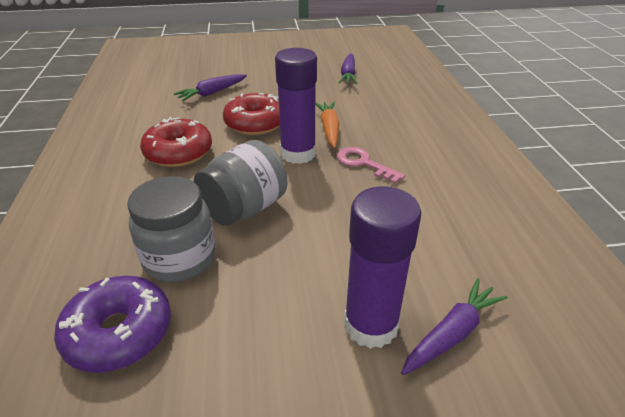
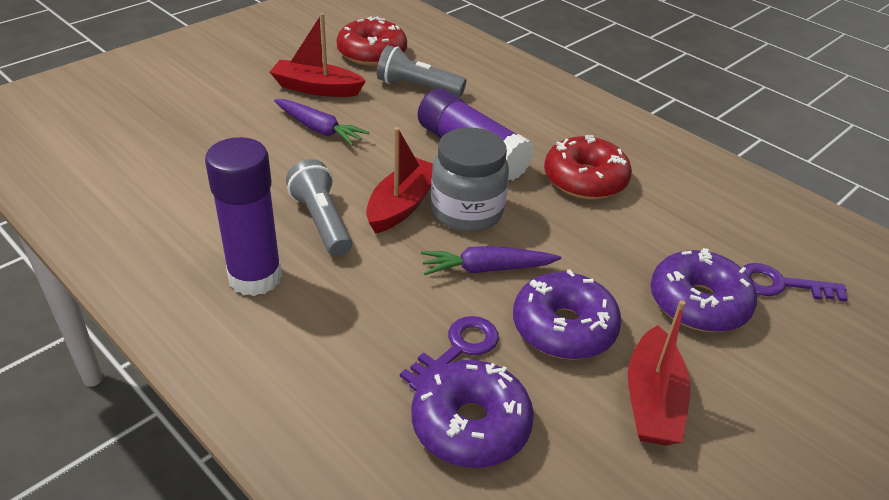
grey flashlight: 0 -> 2
grey jar: 2 -> 1
orange carrot: 1 -> 0
pink key: 1 -> 0
purple carrot: 3 -> 2
purple donut: 1 -> 3
purple key: 0 -> 2
red boat: 0 -> 3

